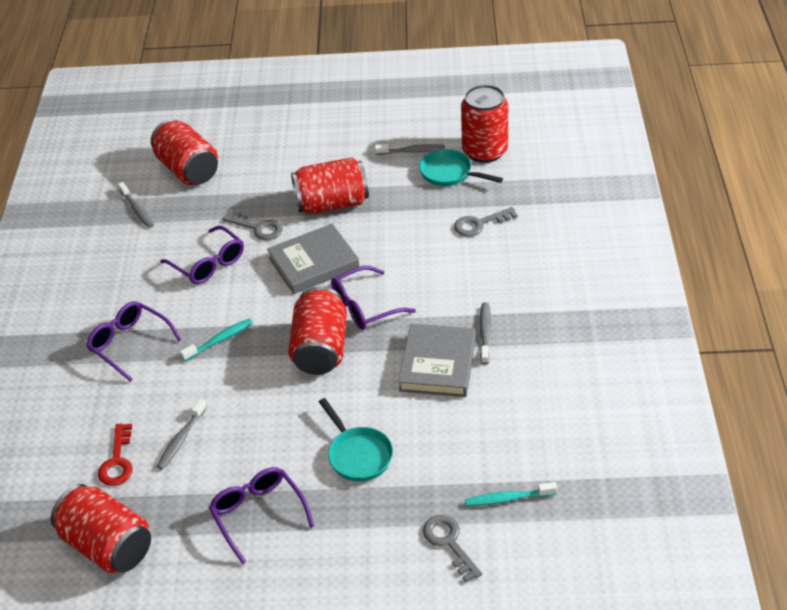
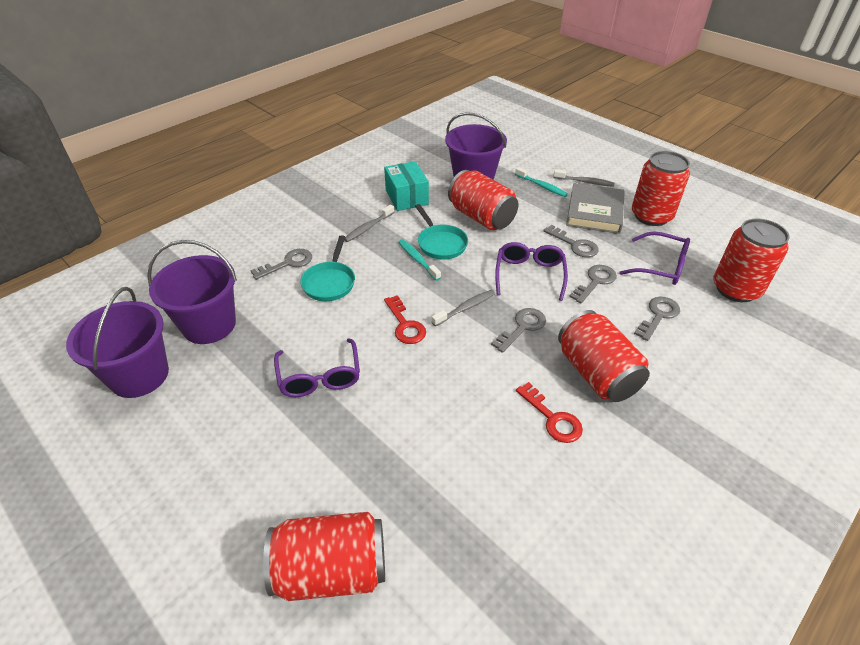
grey book: 2 -> 1
grey key: 3 -> 5
grey toothbrush: 4 -> 3
purple bucket: 0 -> 3
purple glasses: 4 -> 3
red key: 1 -> 2
turquoise box: 0 -> 1

